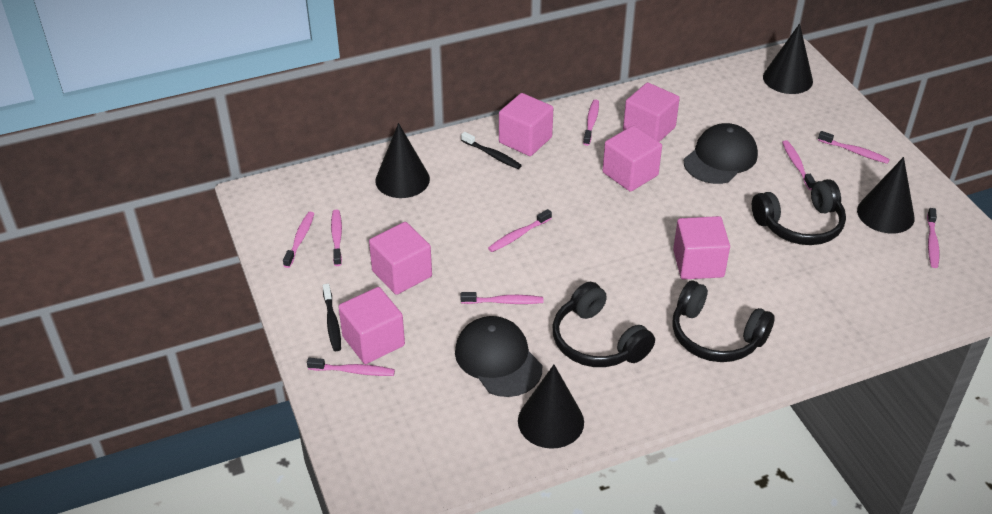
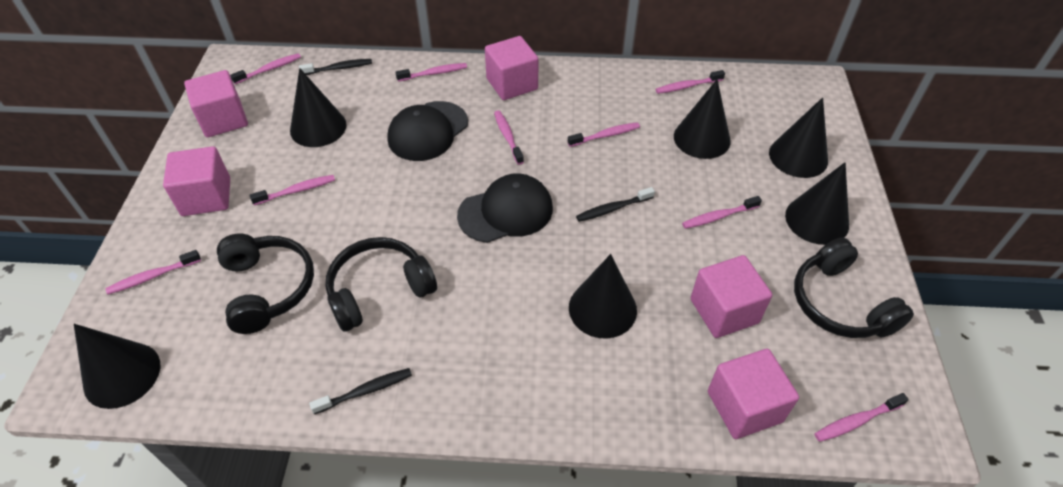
black cone: 4 -> 6
black toothbrush: 2 -> 3
pink cube: 6 -> 5

